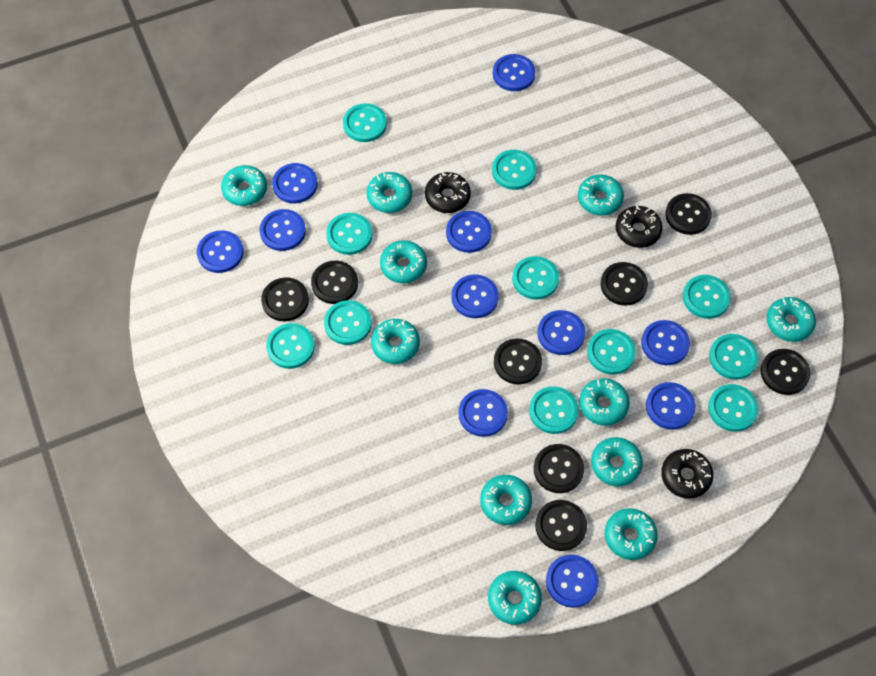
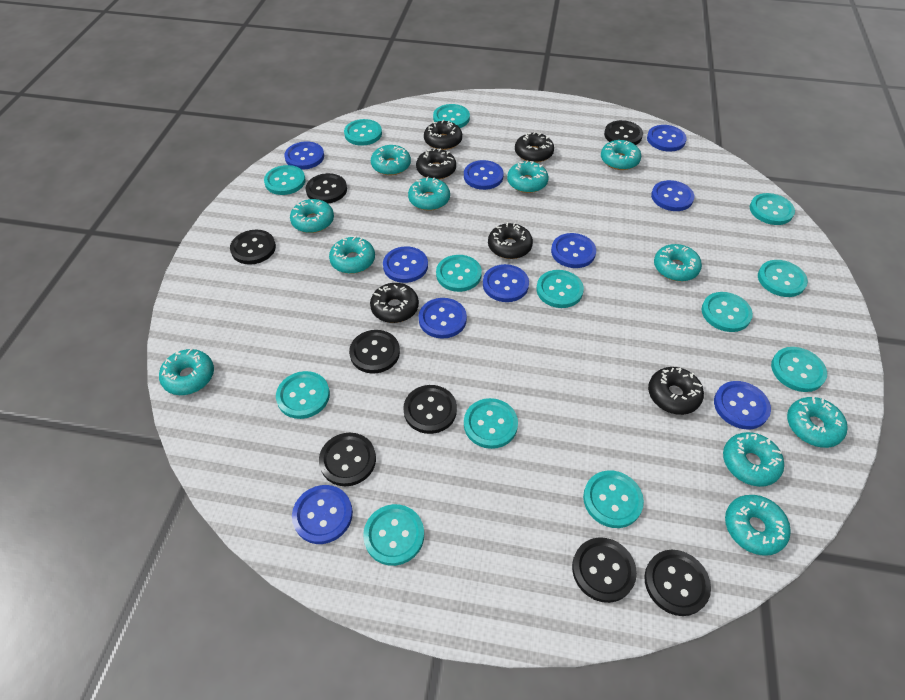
black donut: 3 -> 6
blue button: 11 -> 10
turquoise button: 11 -> 13

